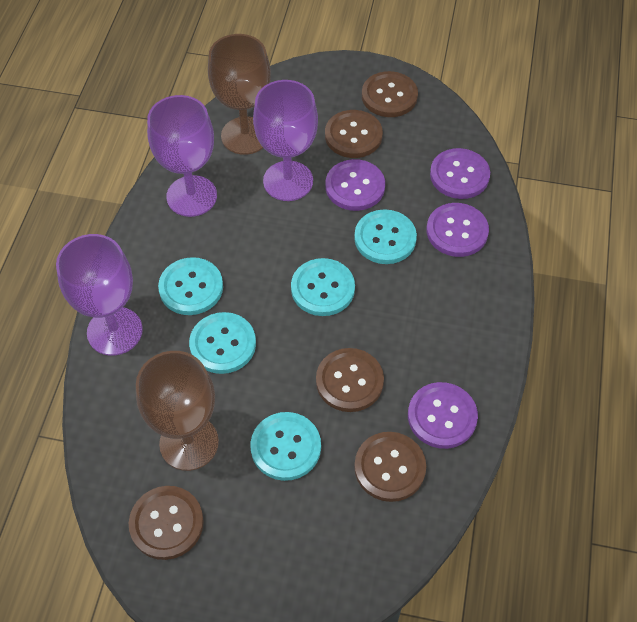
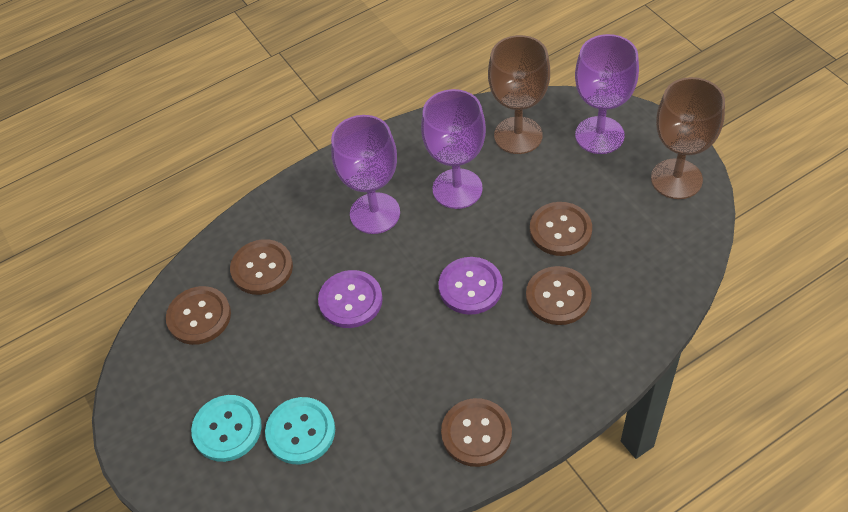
purple button: 4 -> 2
turquoise button: 5 -> 2

